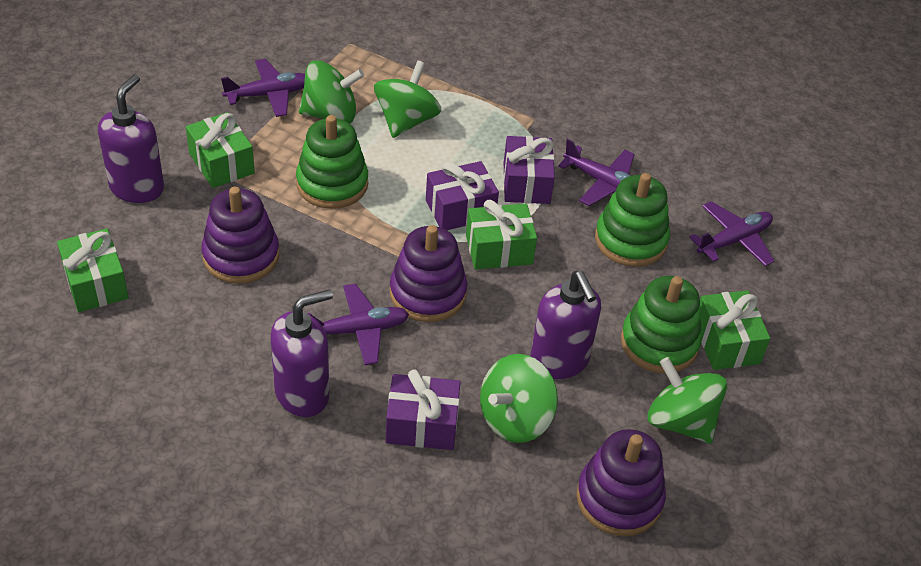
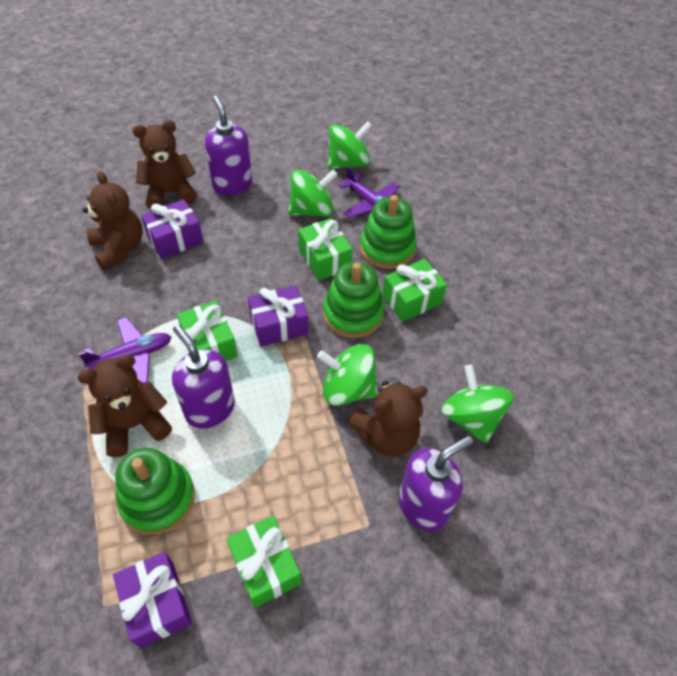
brown teddy bear: 0 -> 4
purple plane: 4 -> 2
purple stacking toy: 3 -> 0

